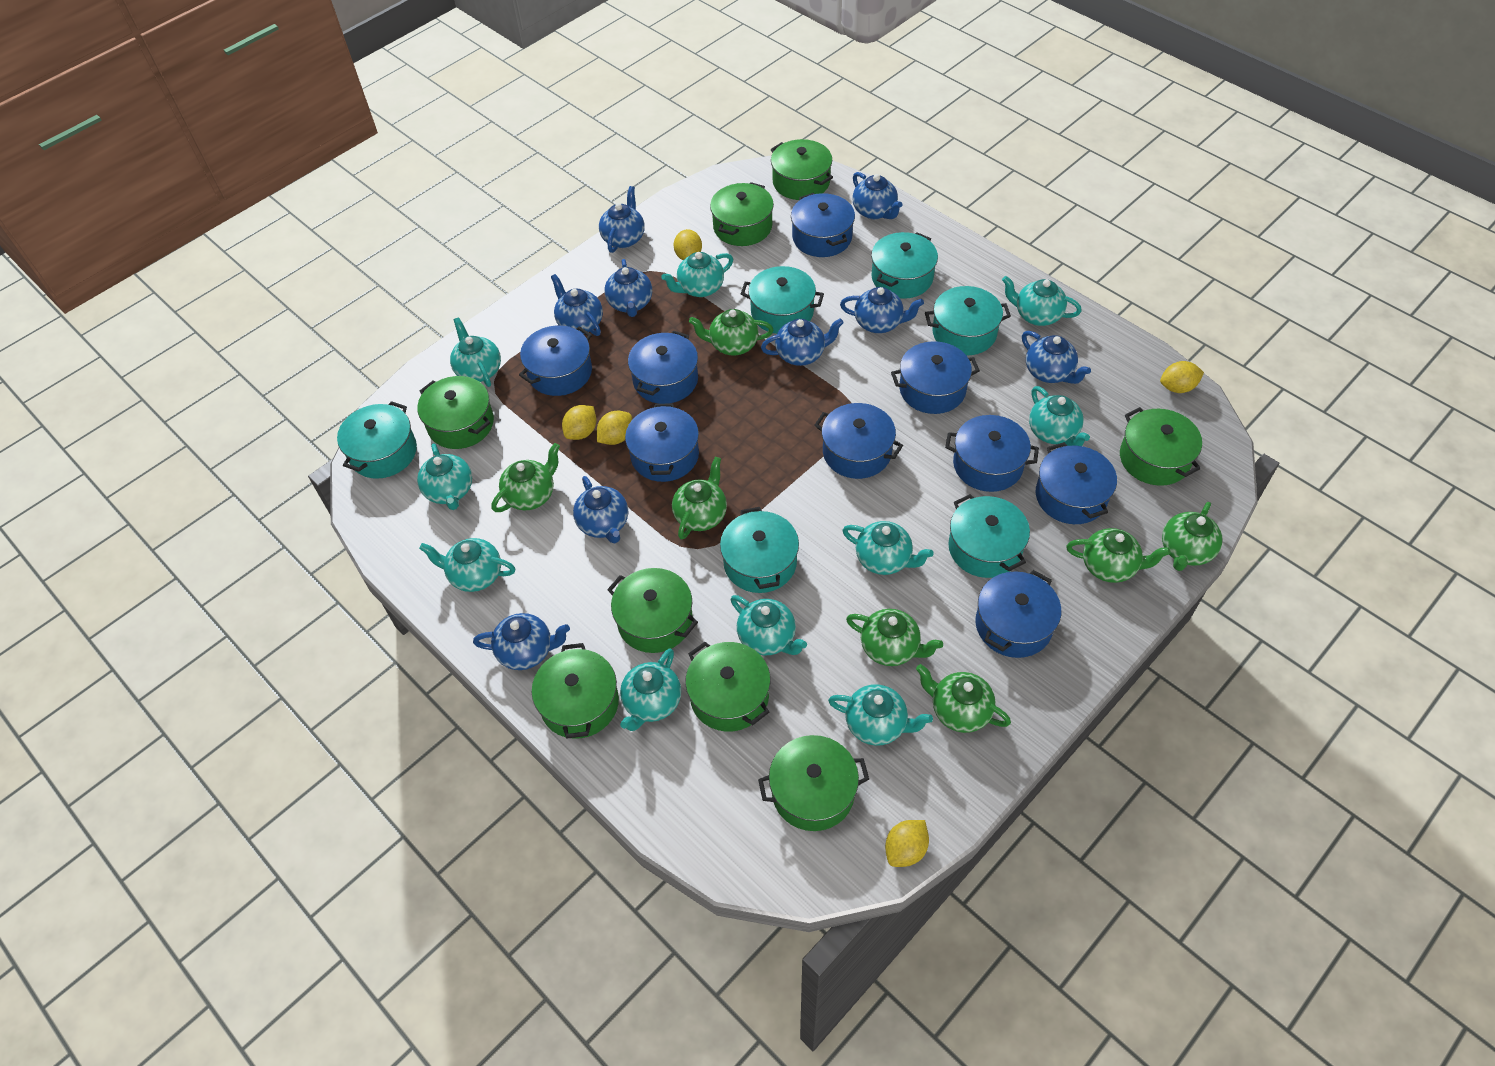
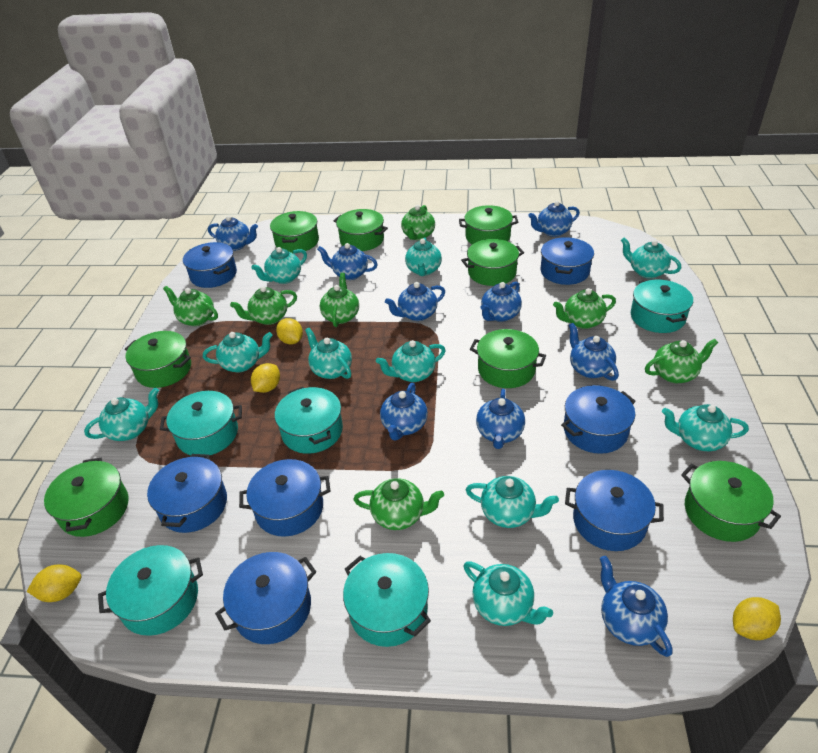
blue pot: 9 -> 7
turquoise pot: 6 -> 5
yellow lemon: 5 -> 4

